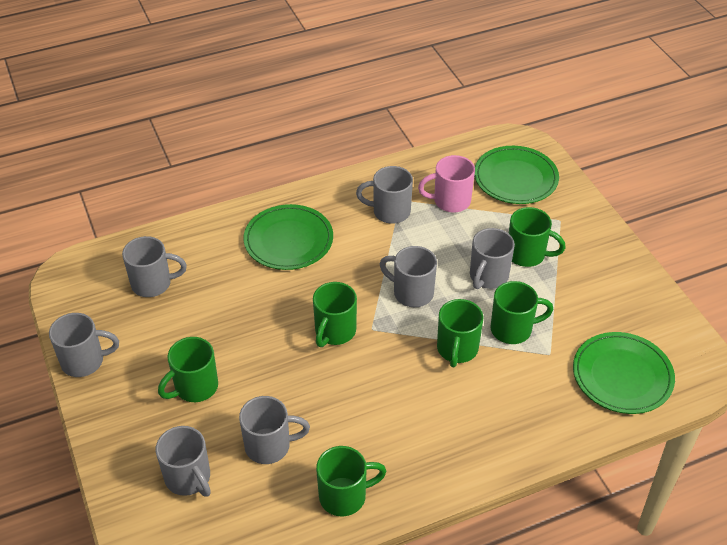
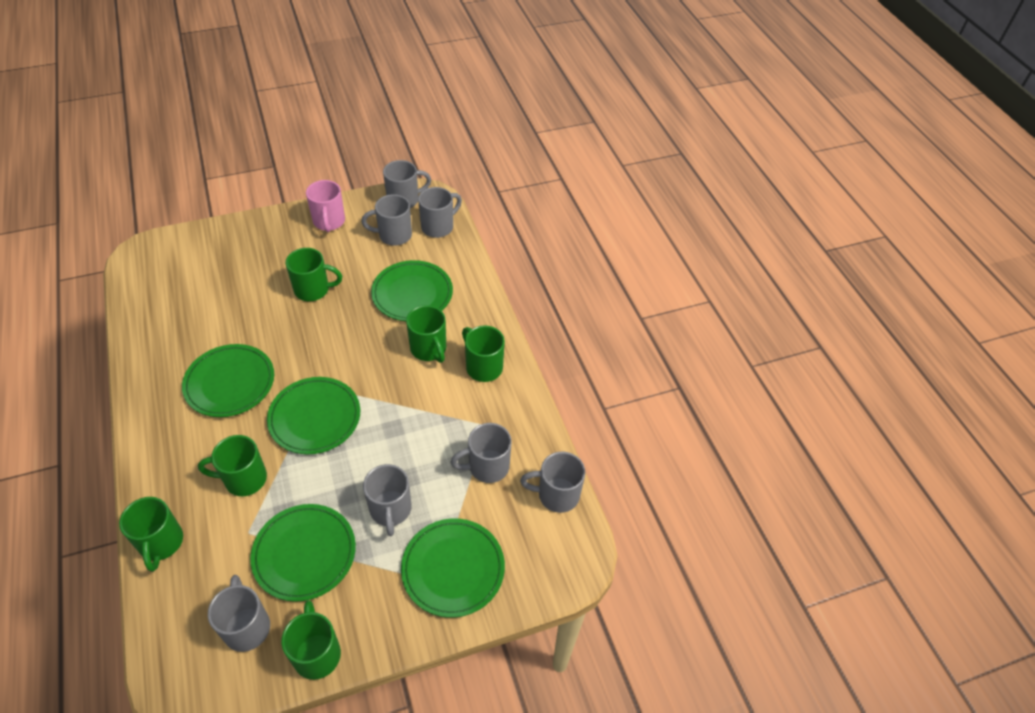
green plate: 3 -> 5

